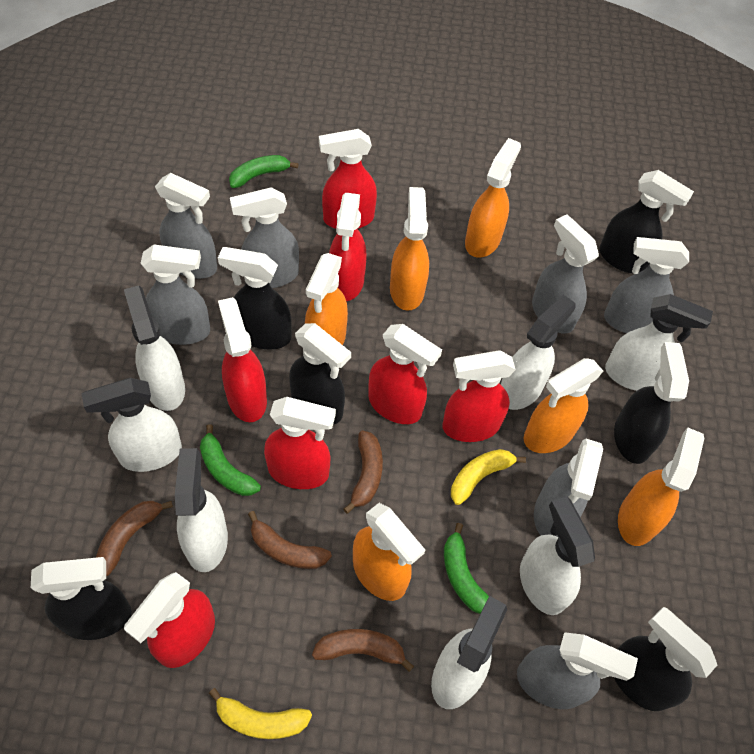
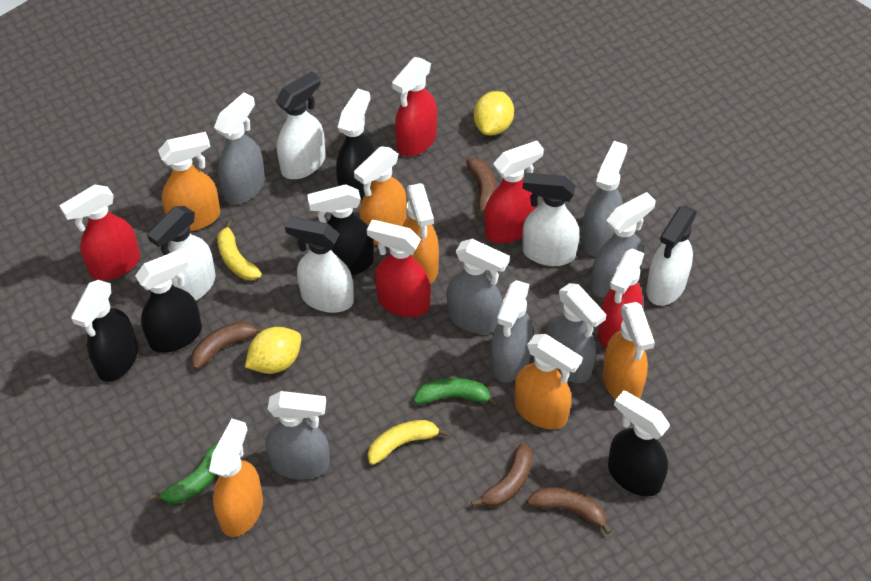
black spray bottle: 6 -> 5
green banana: 3 -> 2
red spray bottle: 7 -> 5
white spray bottle: 7 -> 5
yellow lemon: 0 -> 2

